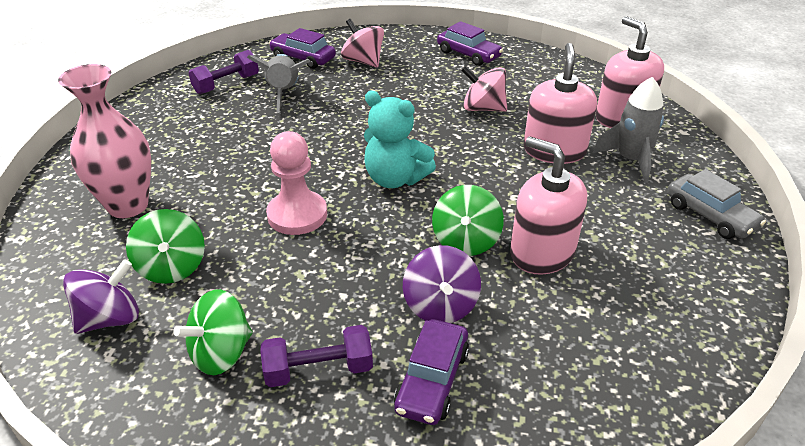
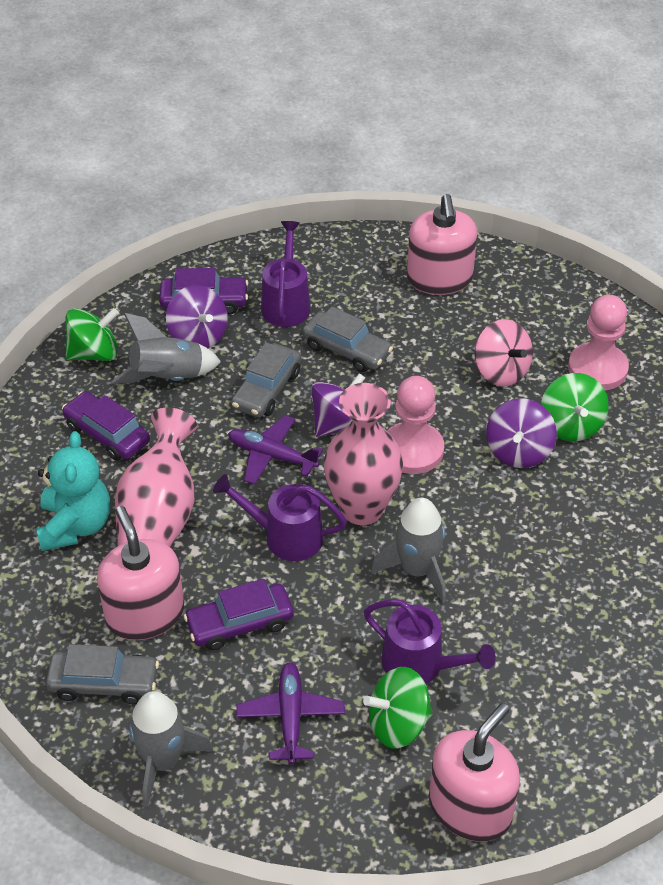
grey car: 1 -> 3
grey rocket: 2 -> 3
pink pawn: 1 -> 2
pink spinning top: 2 -> 1
pink vase: 1 -> 2
purple dumbbell: 2 -> 0
purple plane: 0 -> 2
purple spinning top: 2 -> 3
purple watering can: 0 -> 3

